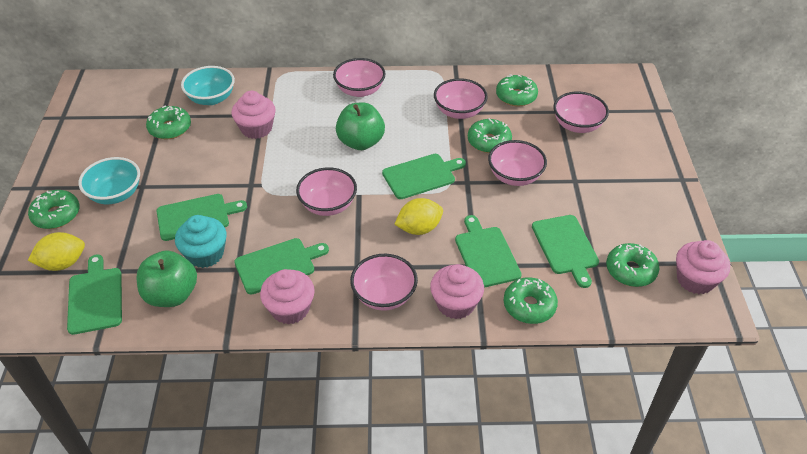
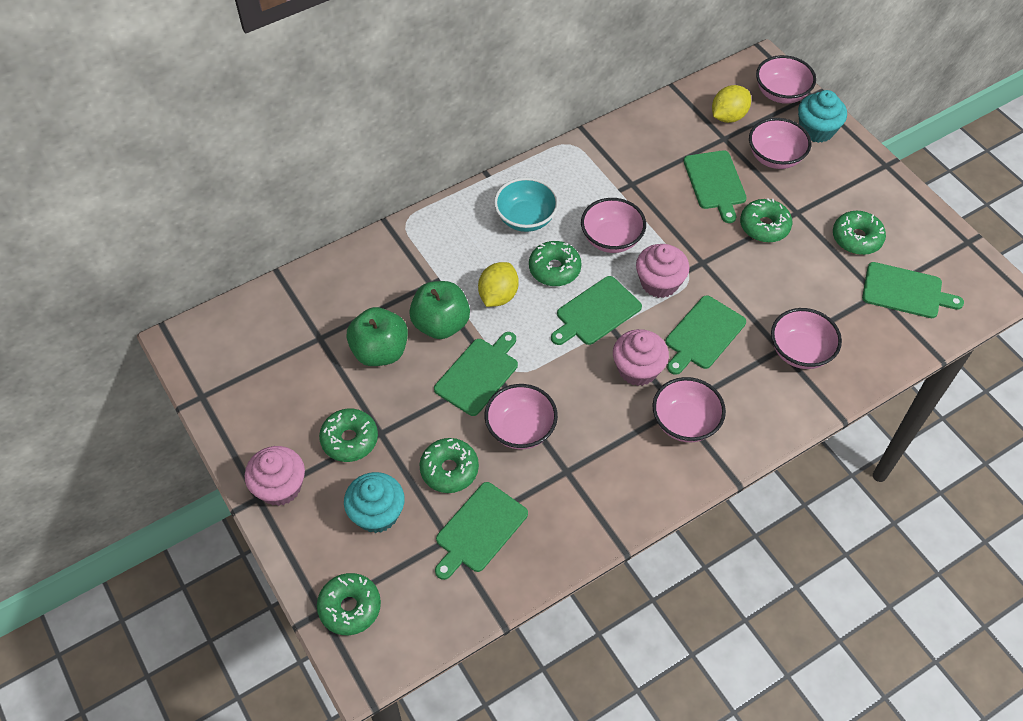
pink cupcake: 4 -> 3
turquoise bowl: 2 -> 1
turquoise cupcake: 1 -> 2

